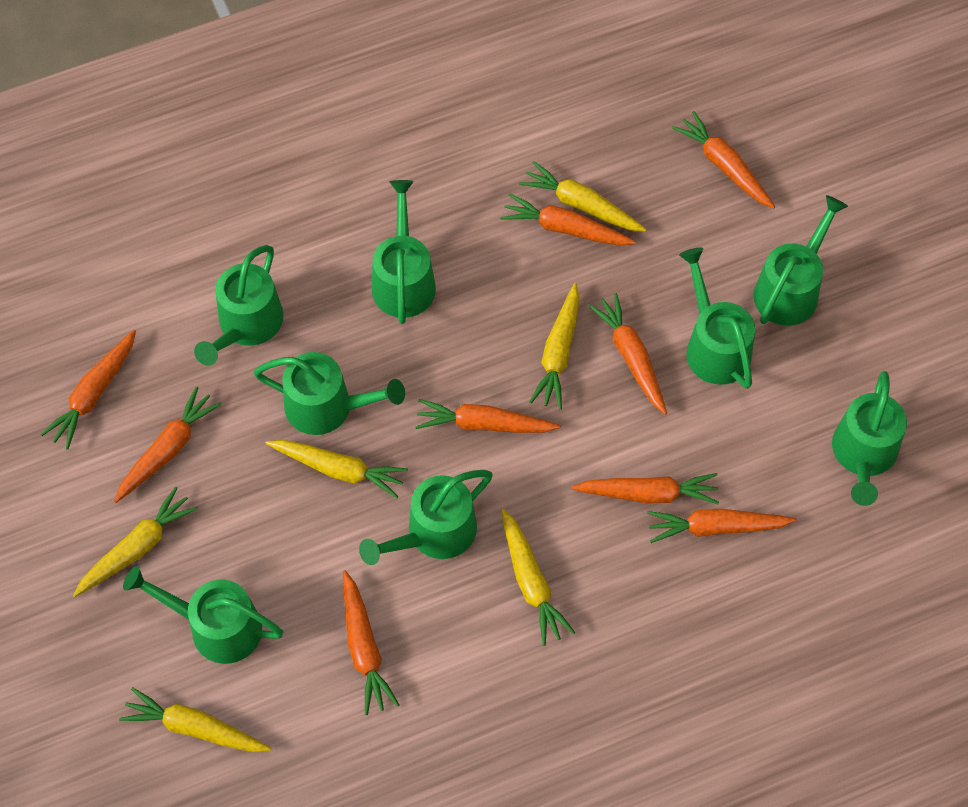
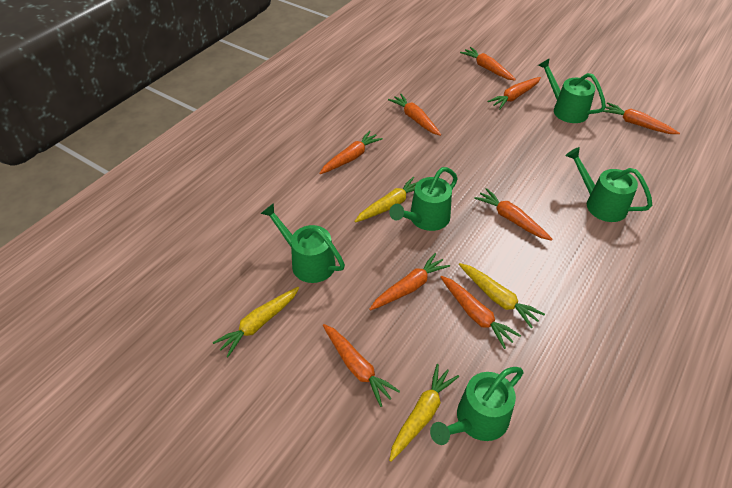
green watering can: 8 -> 5
yellow carrot: 6 -> 4

